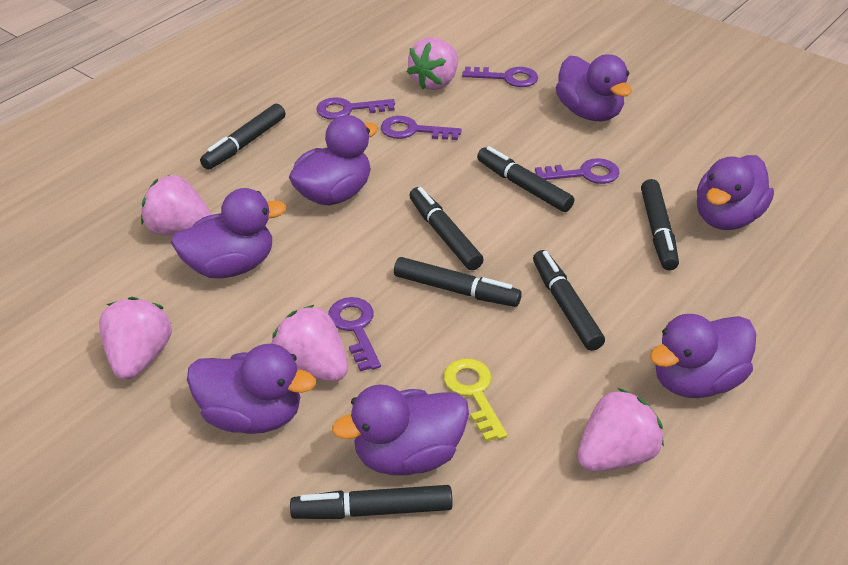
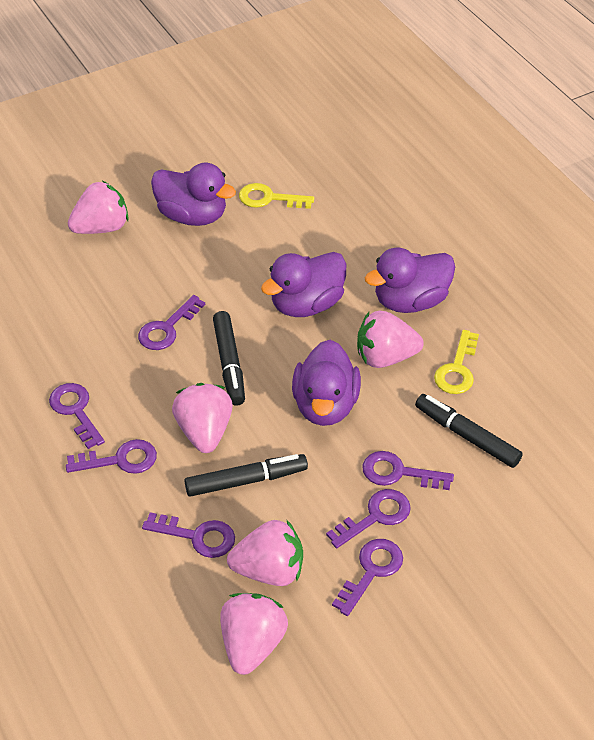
black marker: 7 -> 3
purple duck: 7 -> 4
purple key: 5 -> 7
yellow key: 1 -> 2

